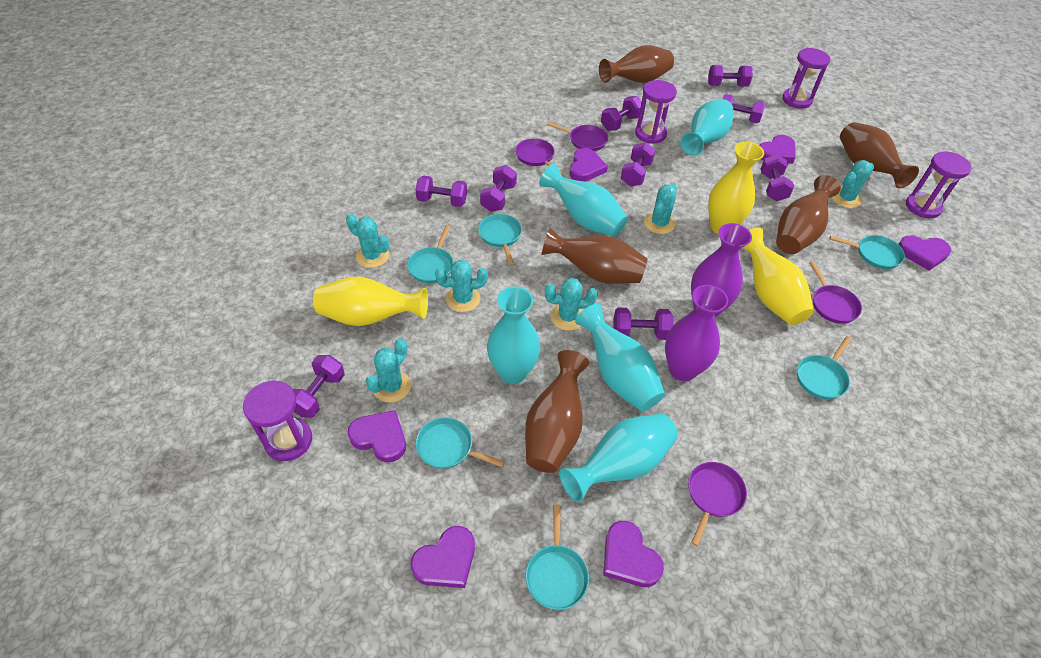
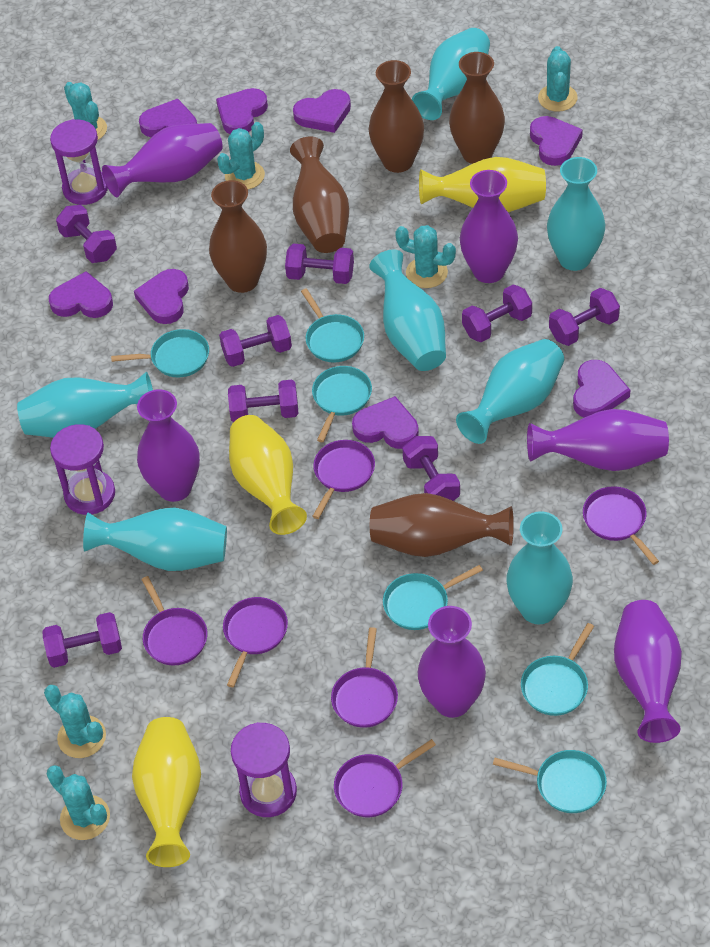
purple dumbbell: 9 -> 8
purple heart: 6 -> 8
purple hourglass: 4 -> 3
purple pan: 4 -> 6
purple vase: 2 -> 6
turquoise vase: 5 -> 7

